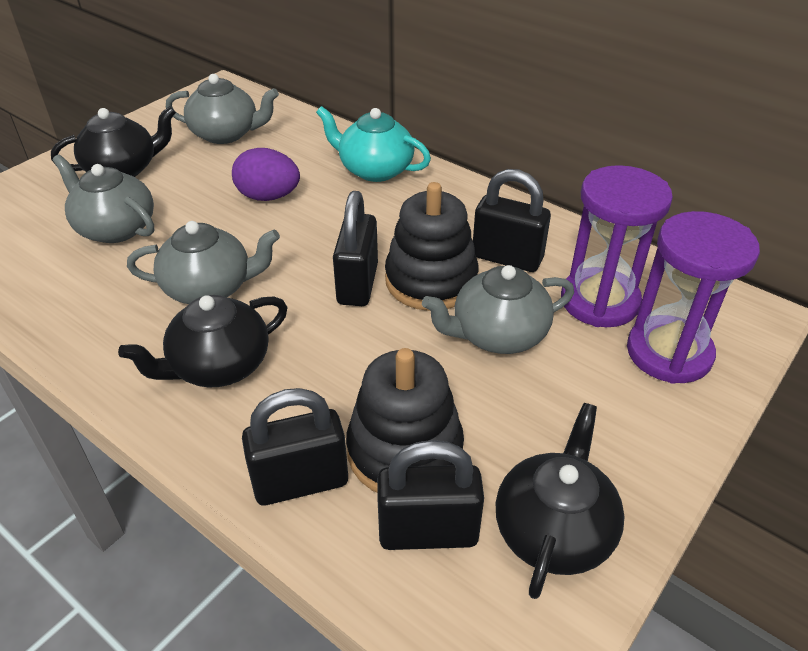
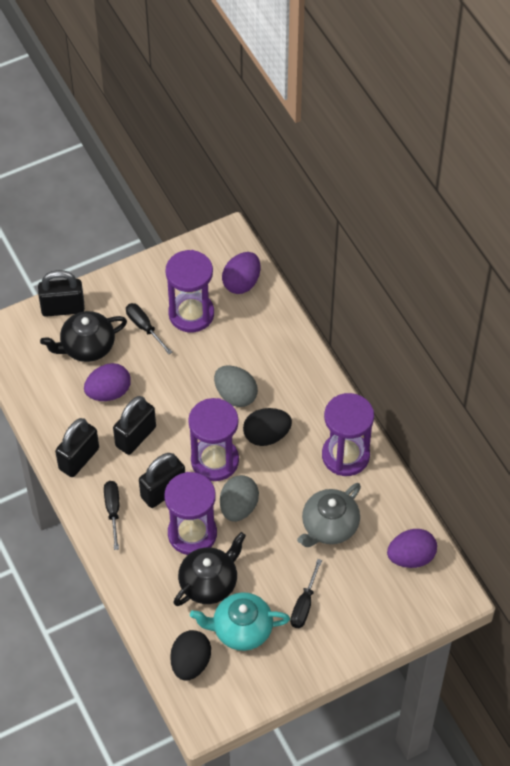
black egg: 0 -> 2
black screwdriver: 0 -> 3
black stacking toy: 2 -> 0
black teapot: 3 -> 2
grey egg: 0 -> 2
grey teapot: 4 -> 1
purple egg: 1 -> 3
purple hourglass: 2 -> 4

